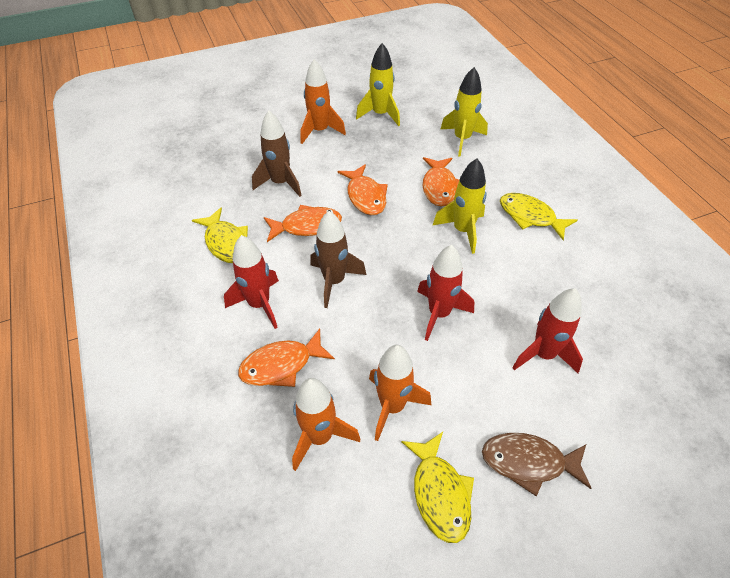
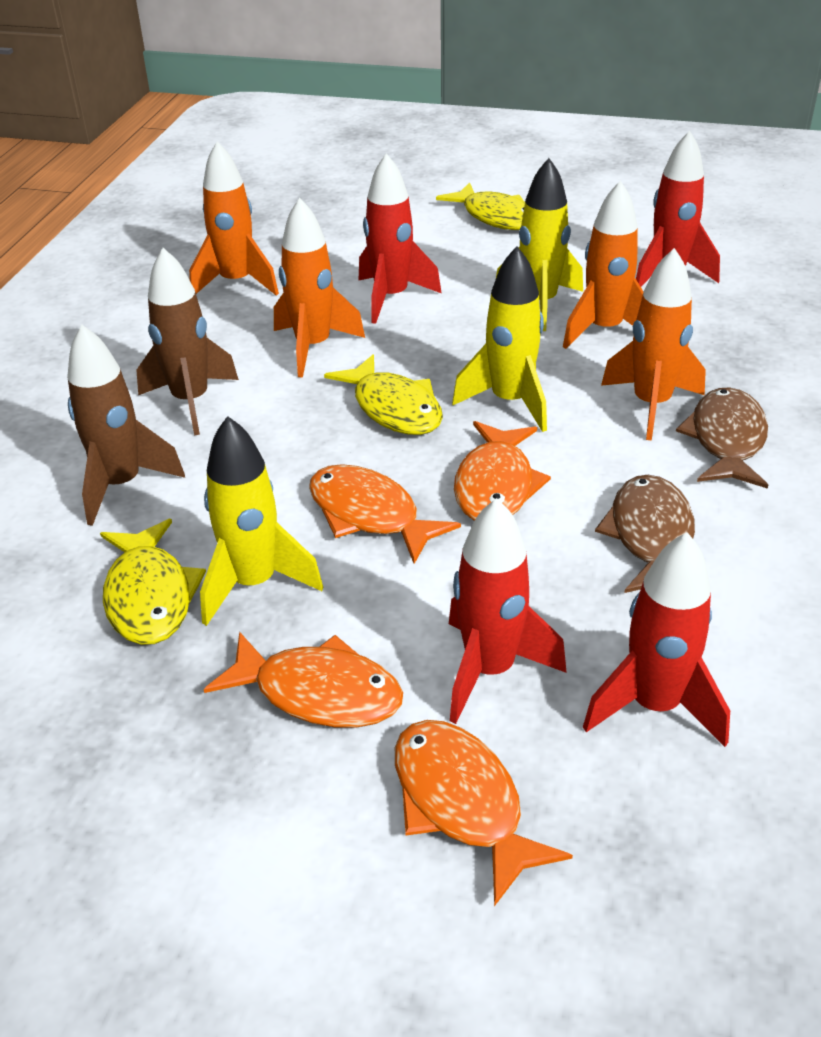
brown fish: 1 -> 2
orange rocket: 3 -> 4
red rocket: 3 -> 4

